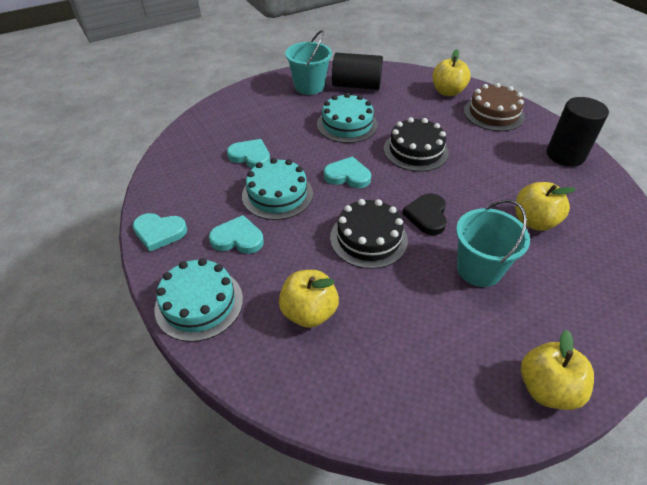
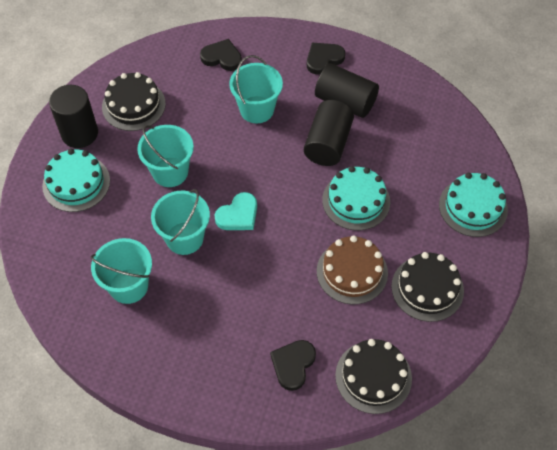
black cake: 2 -> 3
black cylinder: 2 -> 3
black heart: 1 -> 3
turquoise bucket: 2 -> 4
turquoise heart: 4 -> 1
yellow apple: 4 -> 0

